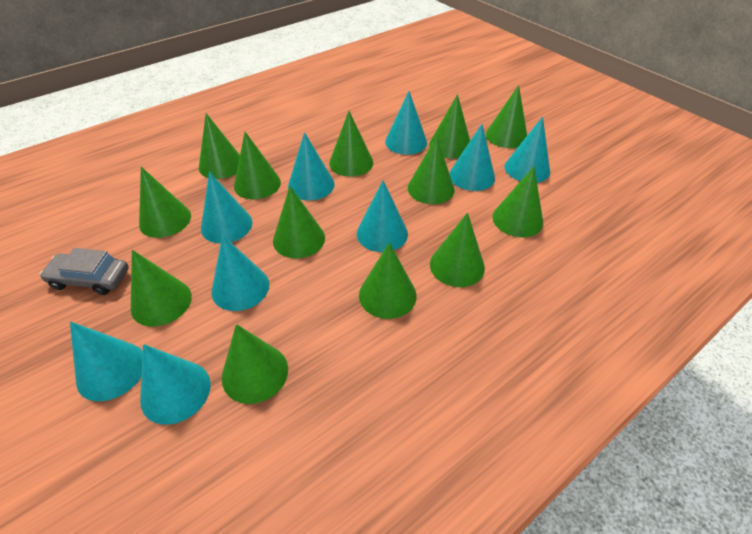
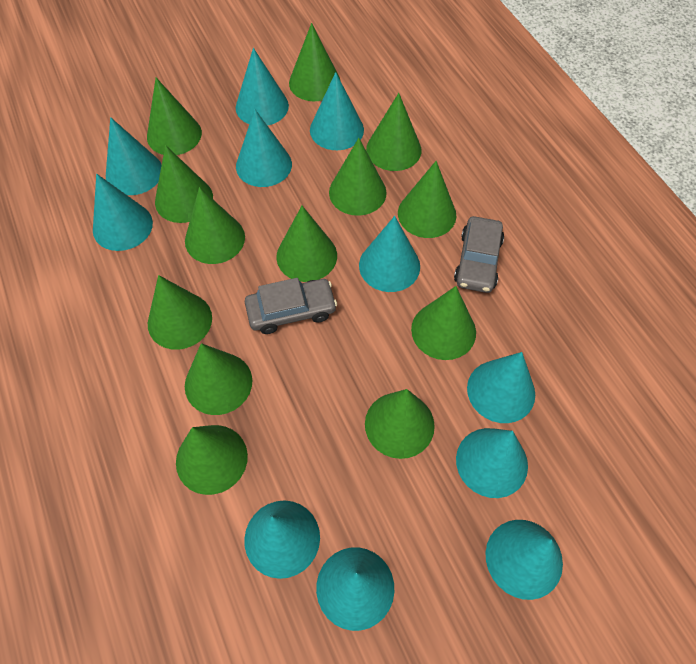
grey car: 1 -> 2
turquoise cone: 9 -> 11

